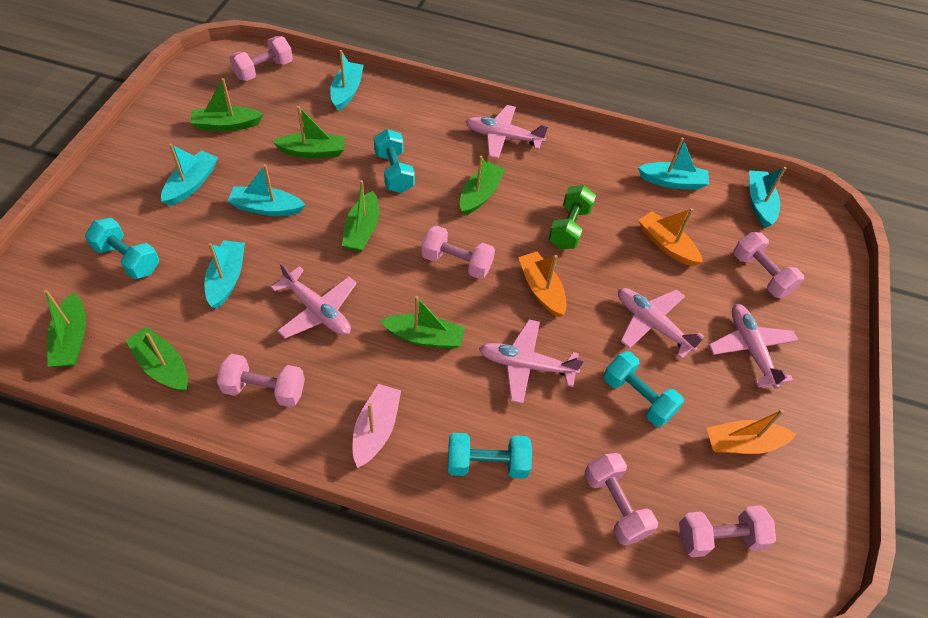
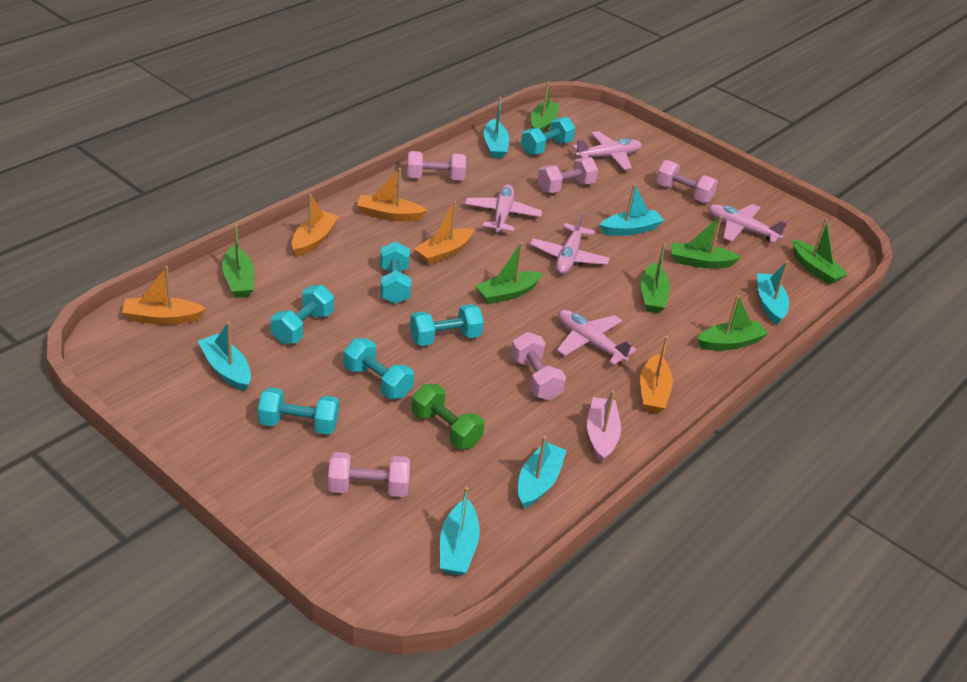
orange boat: 3 -> 5
pink dumbbell: 6 -> 5
turquoise dumbbell: 4 -> 6

